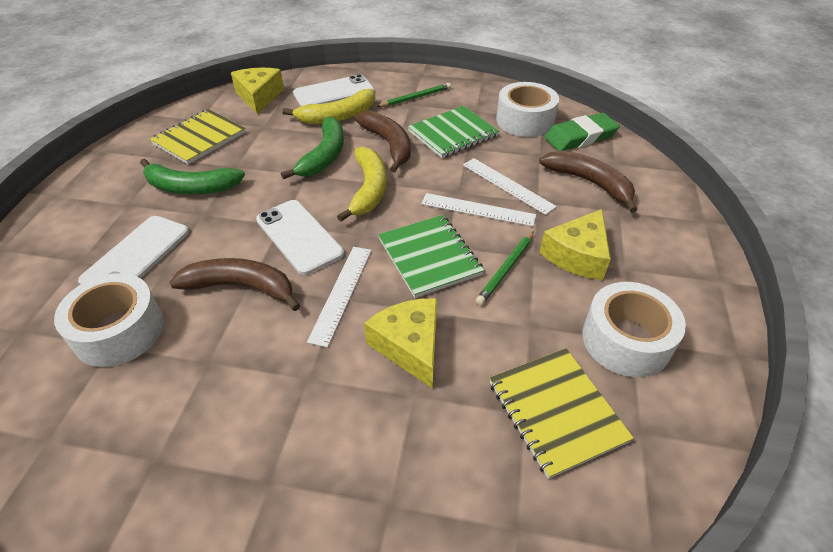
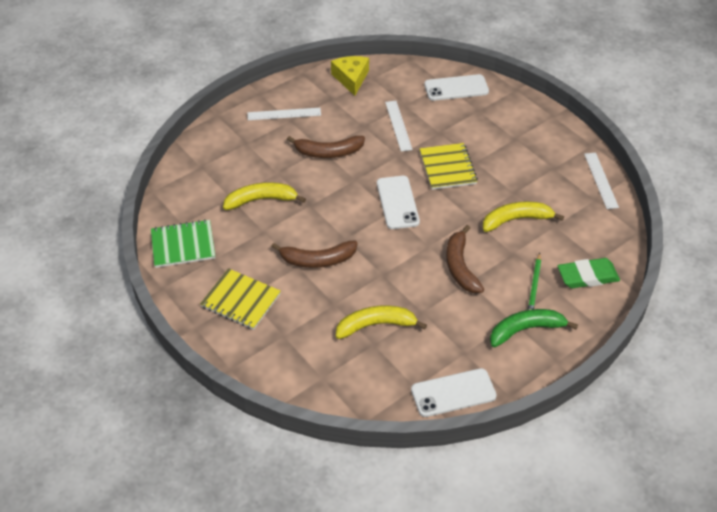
green banana: 2 -> 1
green notebook: 2 -> 1
green pencil: 2 -> 1
white tape: 3 -> 0
yellow banana: 2 -> 3
yellow cheese: 3 -> 1

